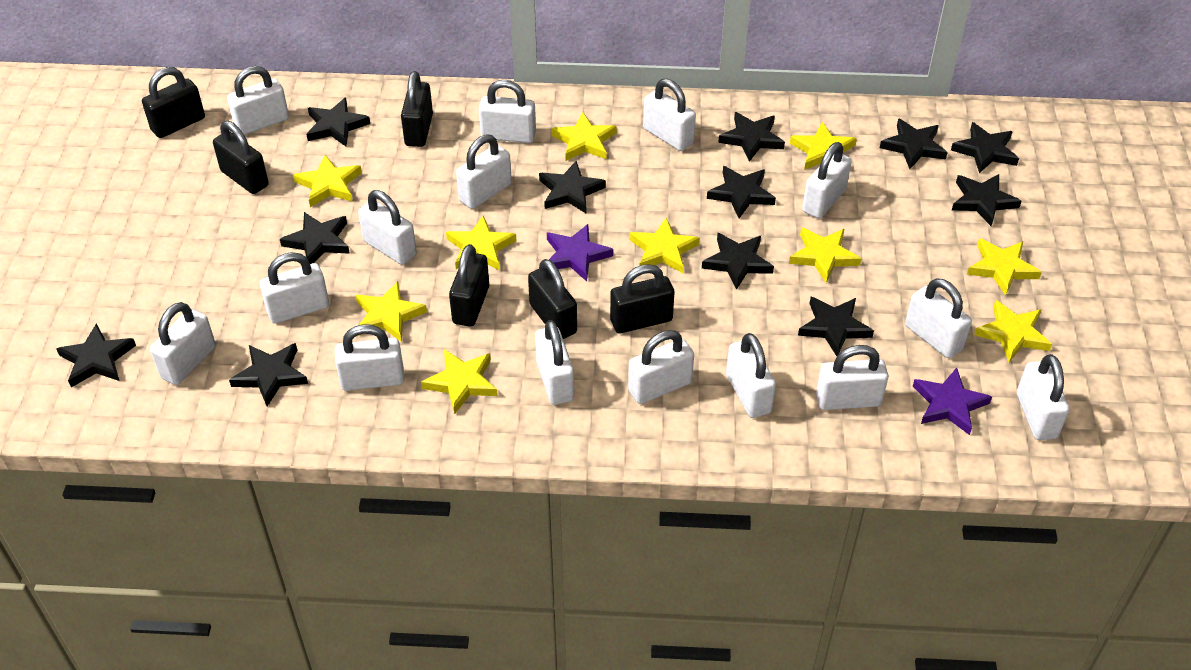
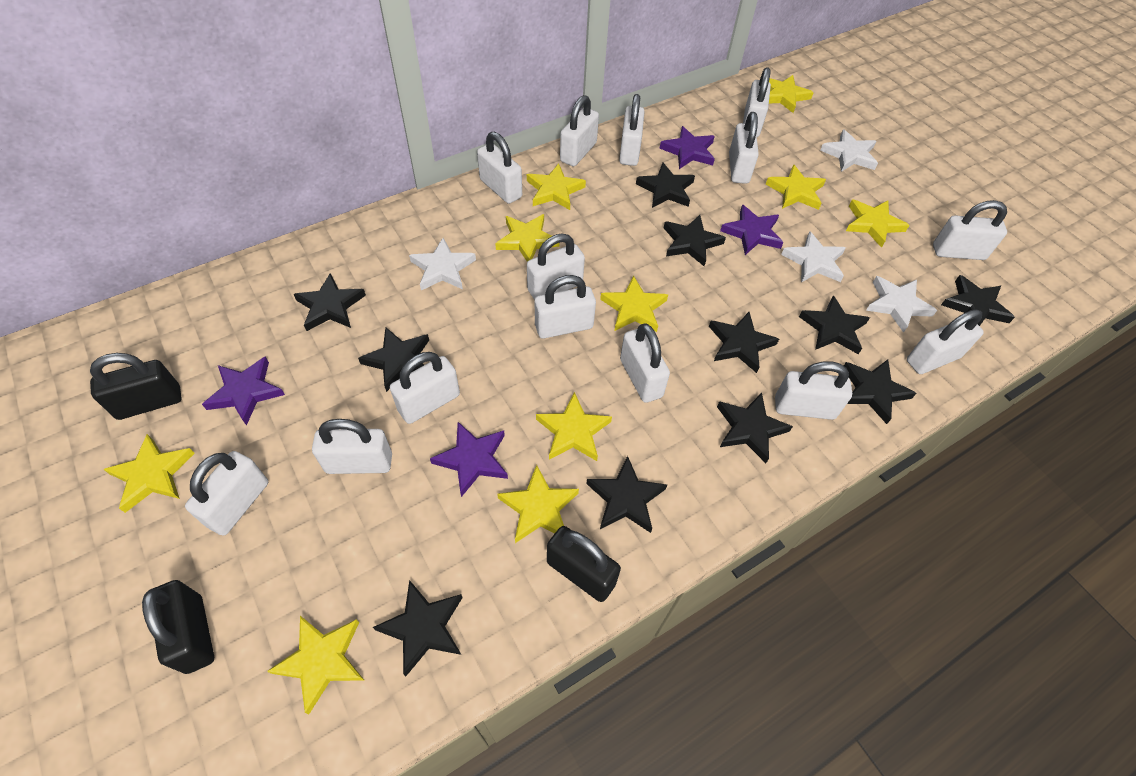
black padlock: 6 -> 3
black star: 12 -> 11
purple star: 2 -> 4
white padlock: 15 -> 14
white star: 0 -> 4

